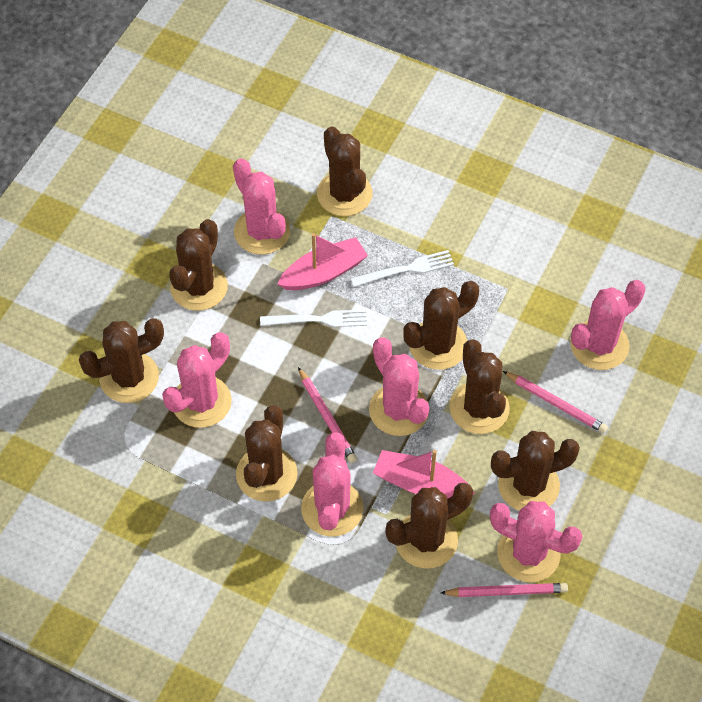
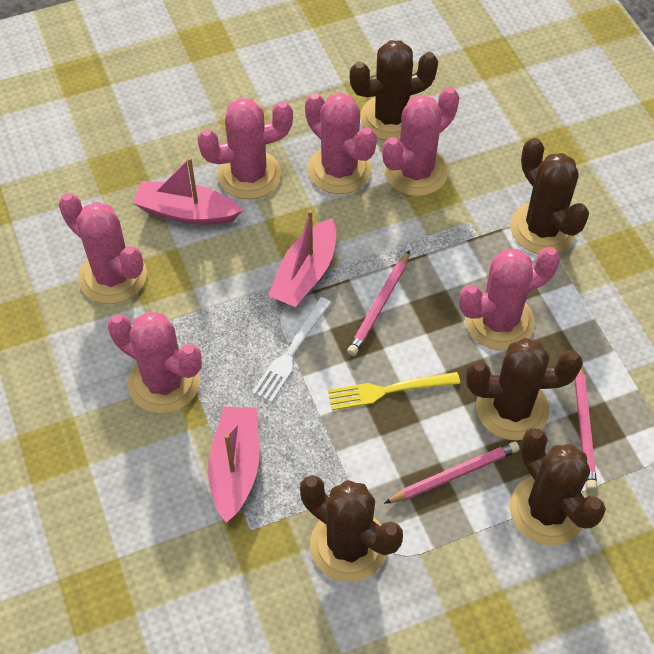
brown cactus: 8 -> 5
pink boat: 2 -> 3
white fork: 2 -> 1
yellow fork: 0 -> 1

